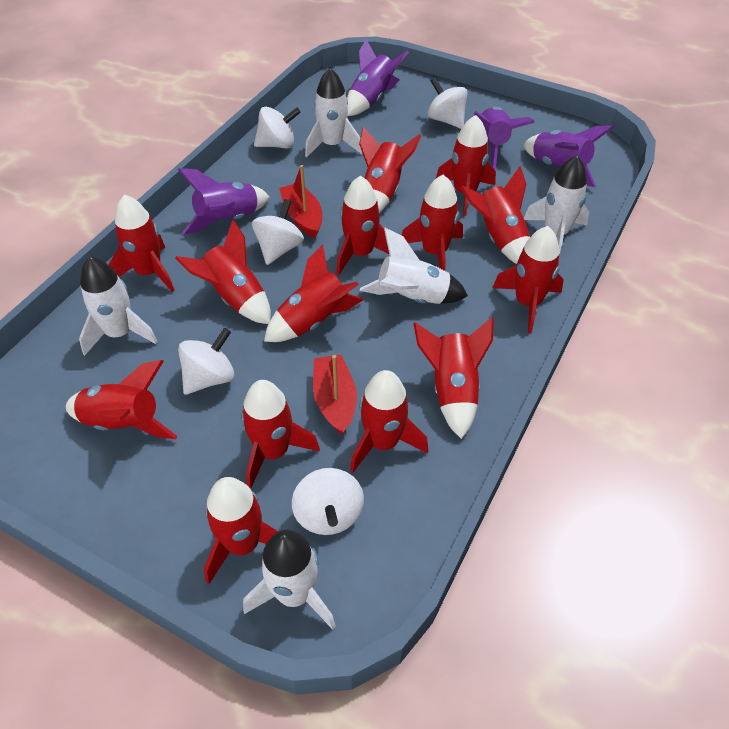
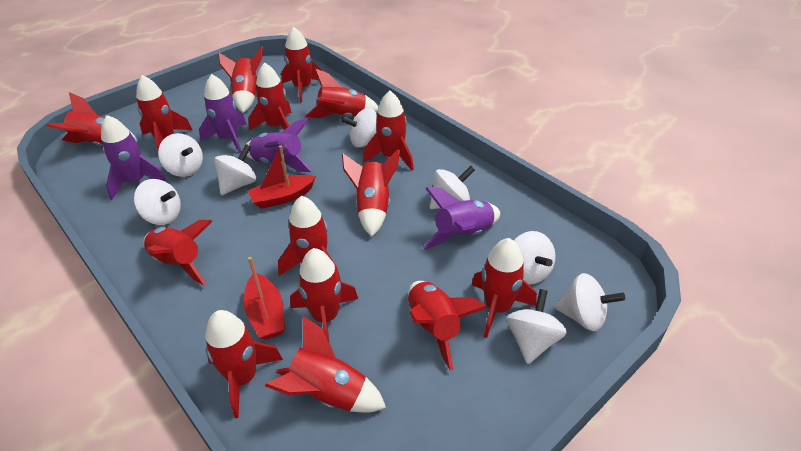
red rocket: 14 -> 15
white rocket: 5 -> 0
white spinning top: 5 -> 8

